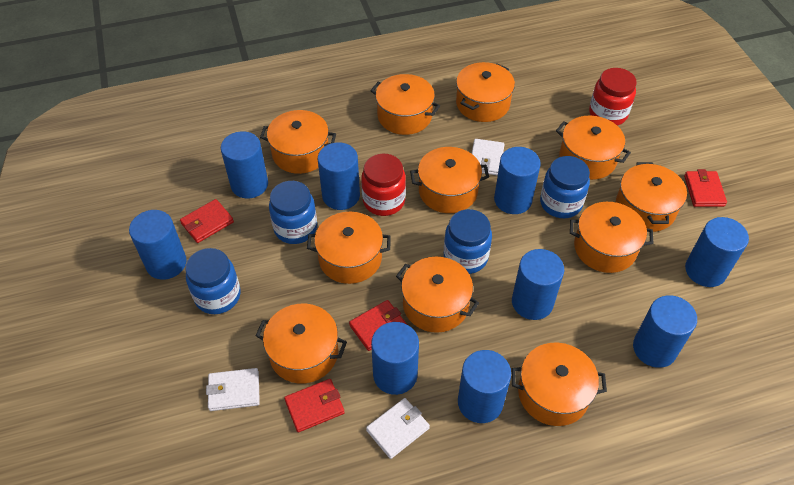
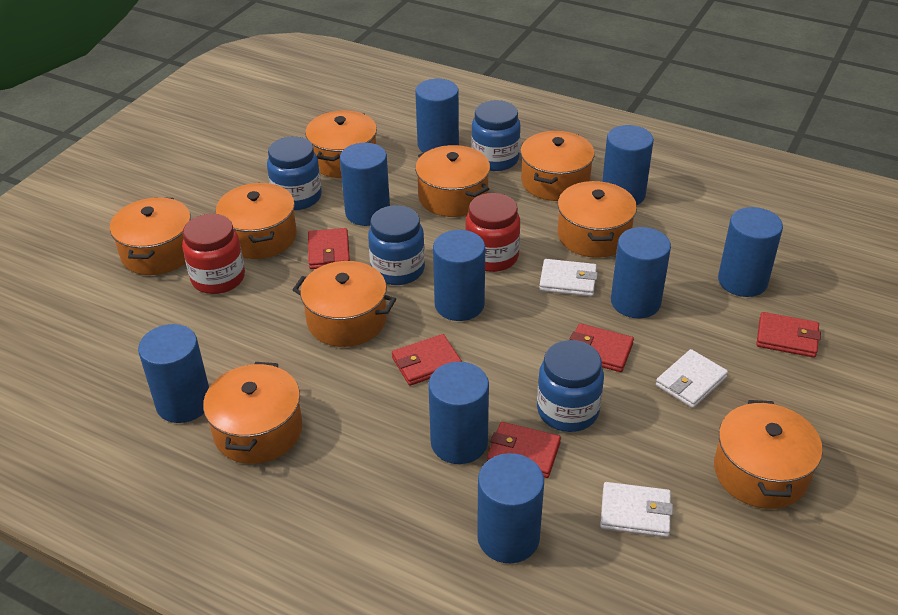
orange pot: 11 -> 9
red wallet: 4 -> 5

